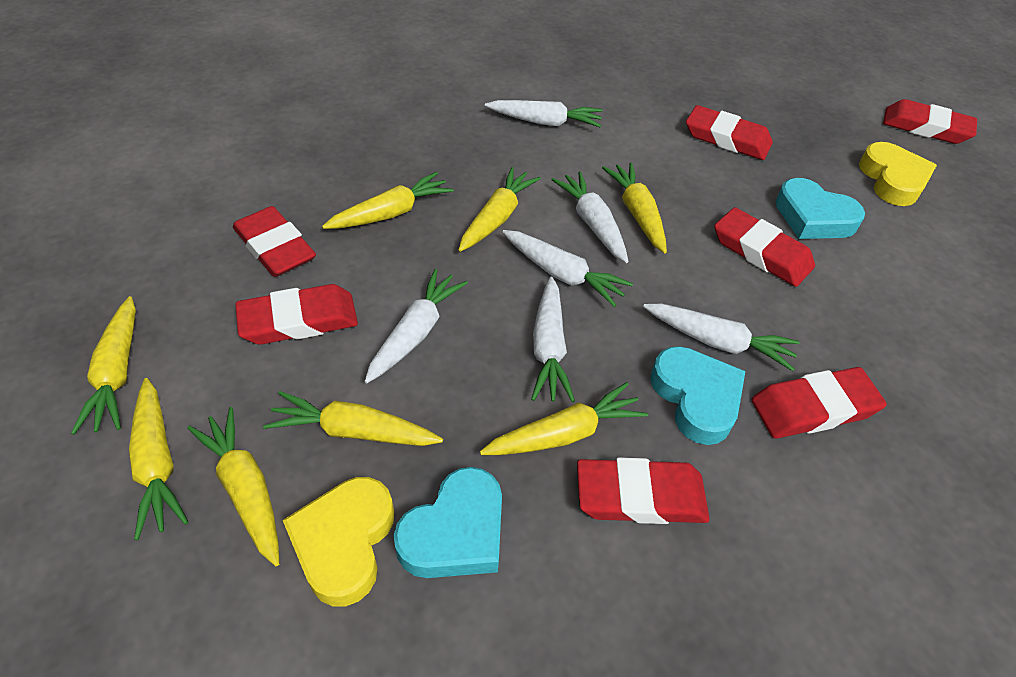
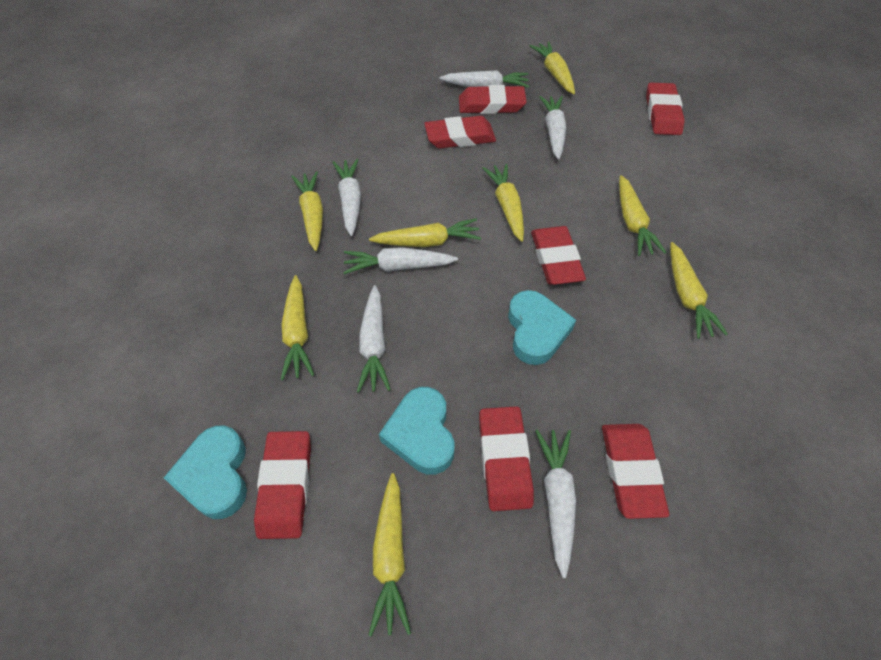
yellow heart: 2 -> 0

